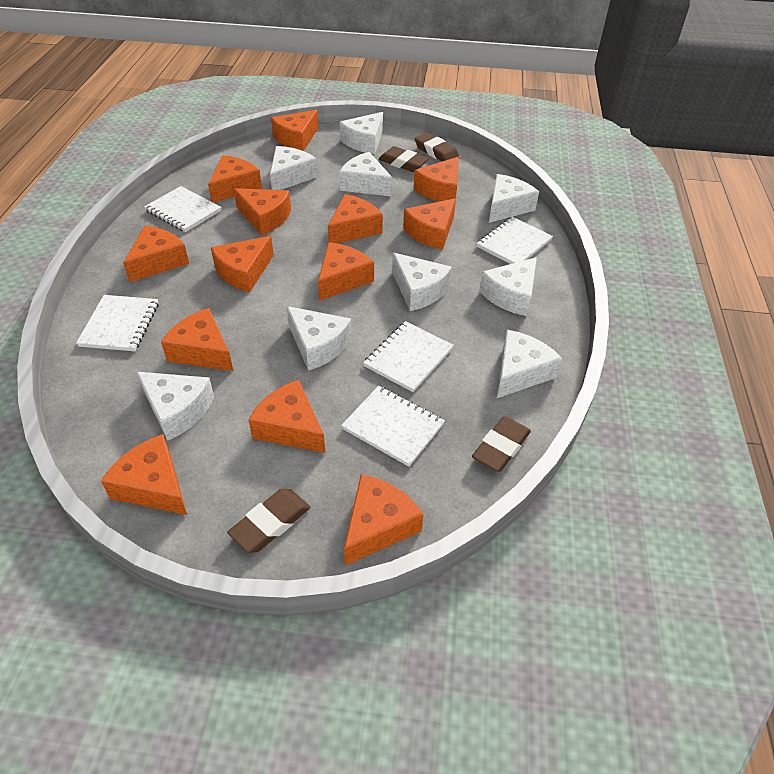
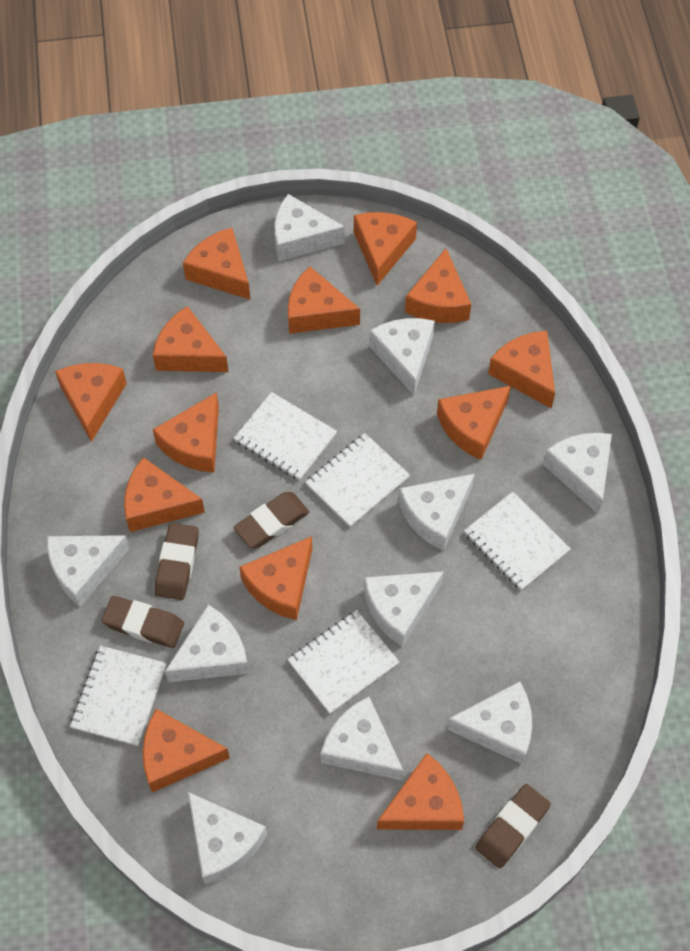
white cheese: 9 -> 10

